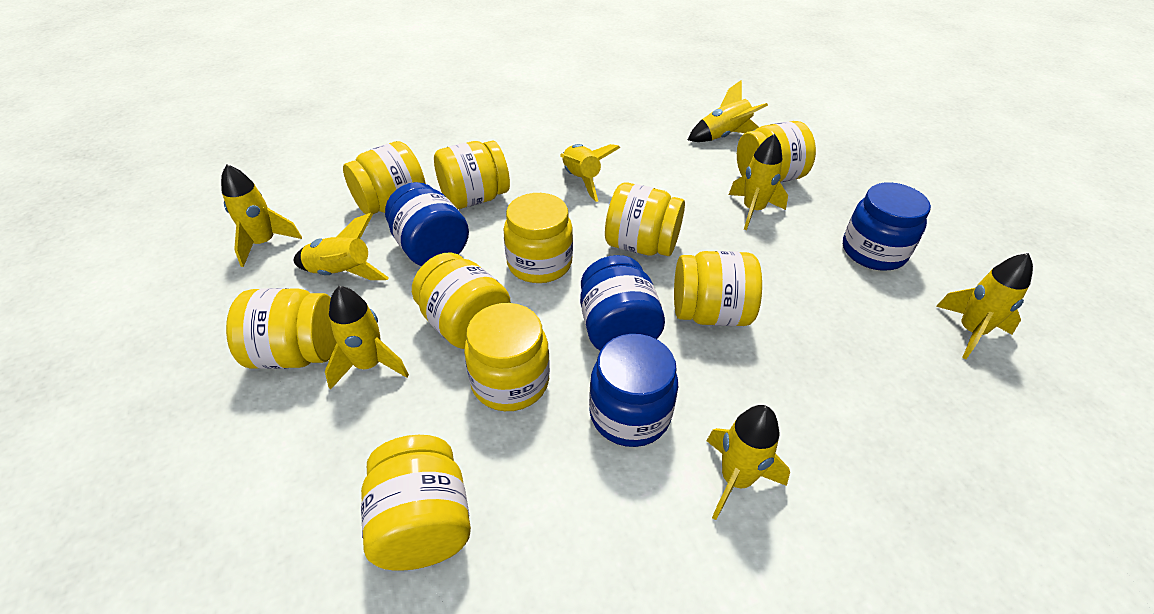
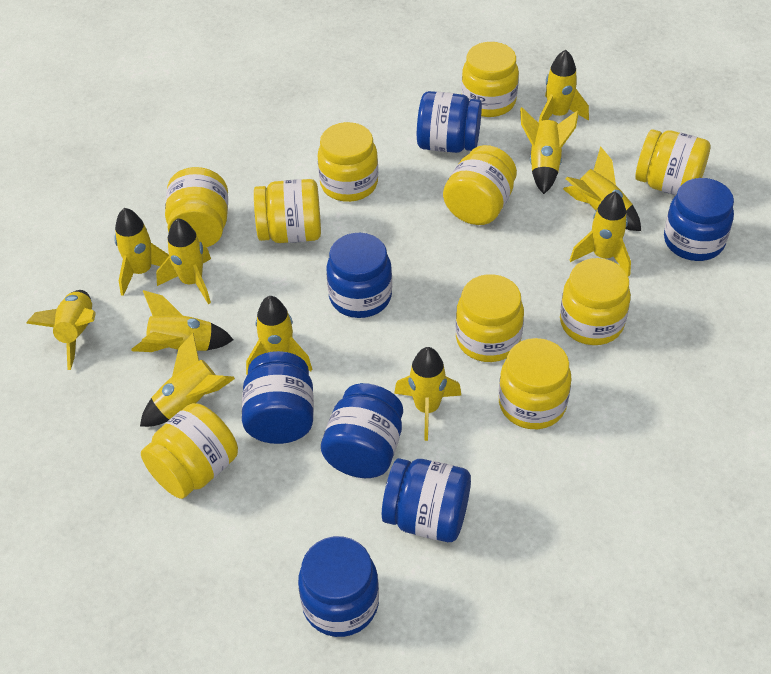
blue jar: 4 -> 7
yellow rocket: 8 -> 11

